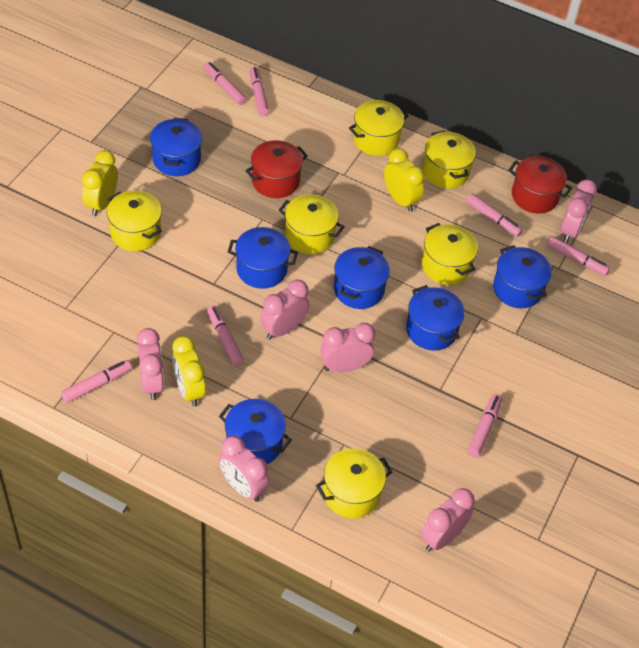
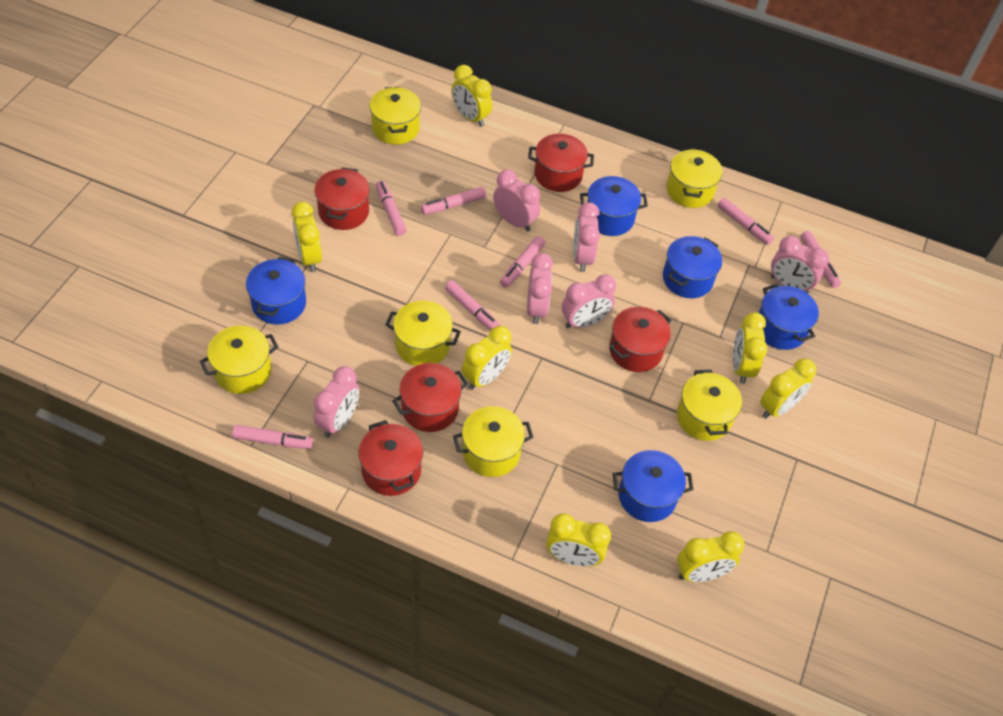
blue pot: 6 -> 5
red pot: 2 -> 5
yellow clock: 3 -> 7

